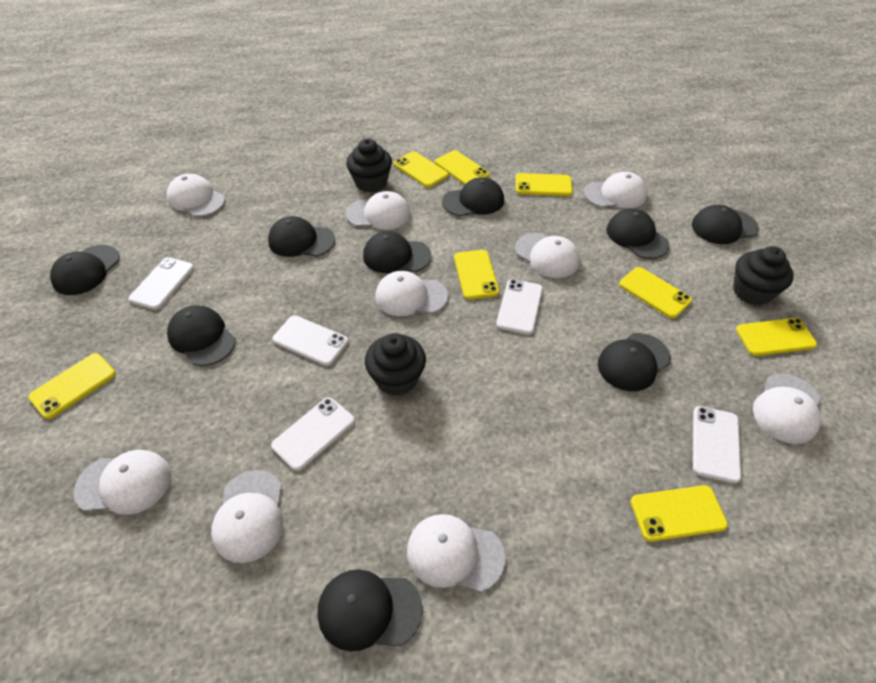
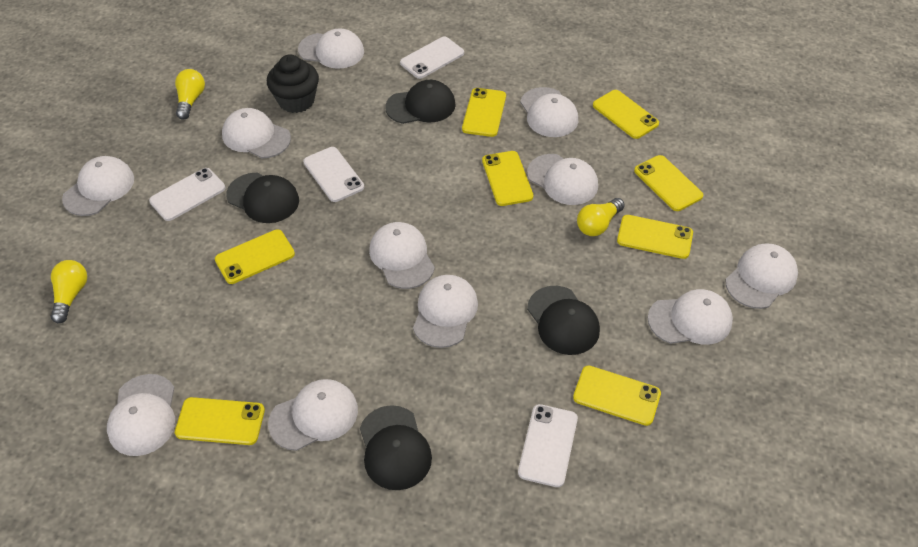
black cap: 9 -> 4
black cupcake: 3 -> 1
white cap: 9 -> 11
white phone: 5 -> 4
yellow light bulb: 0 -> 3

